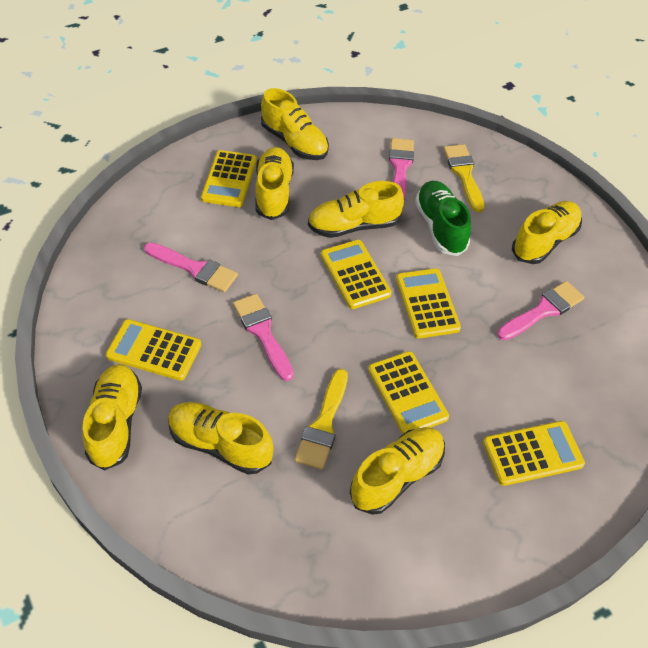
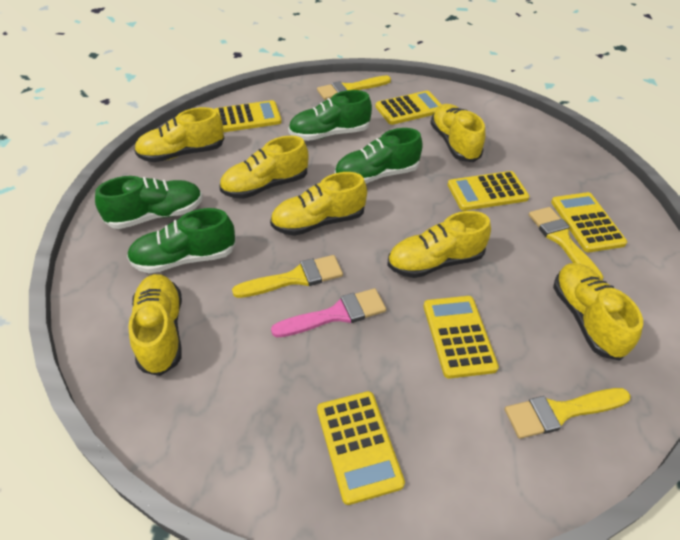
green shoe: 1 -> 4
pink brush: 4 -> 1
yellow brush: 2 -> 4

